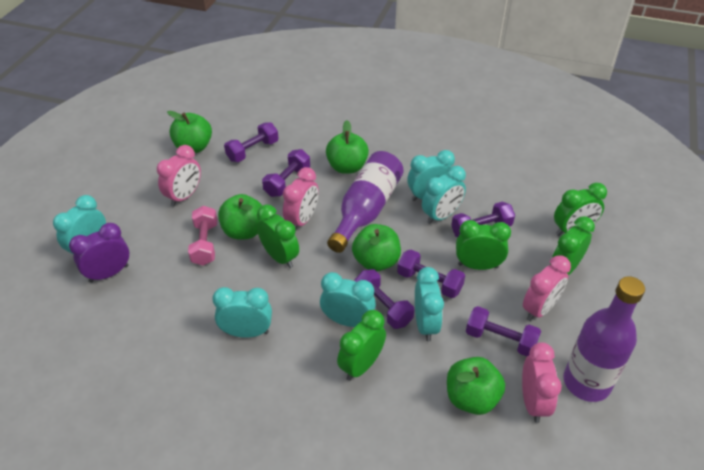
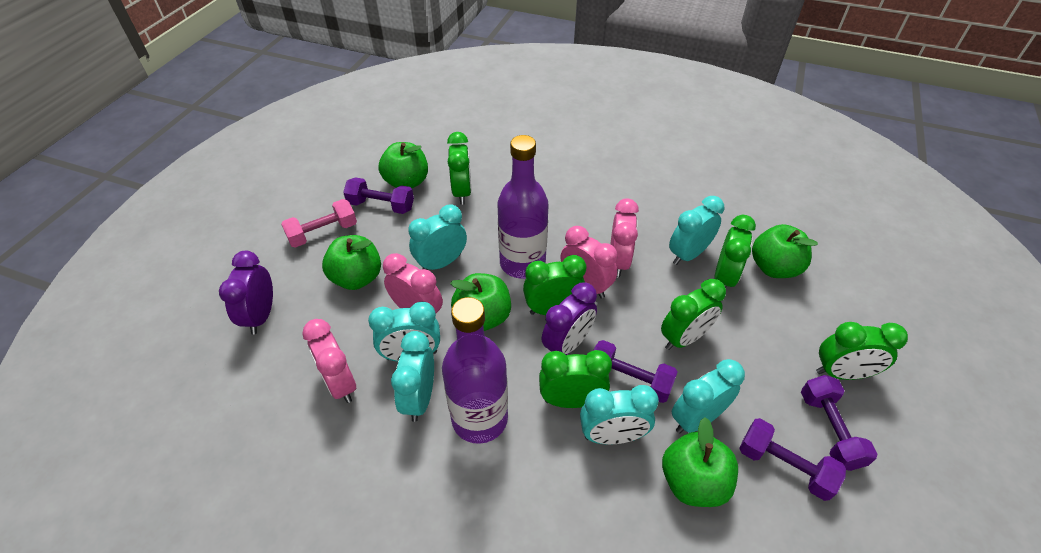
green clock: 5 -> 6
purple clock: 1 -> 2
purple dumbbell: 6 -> 4

